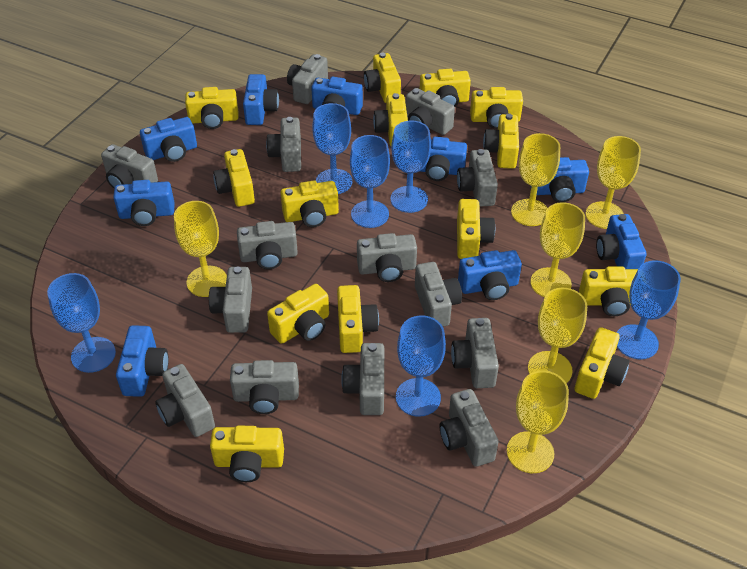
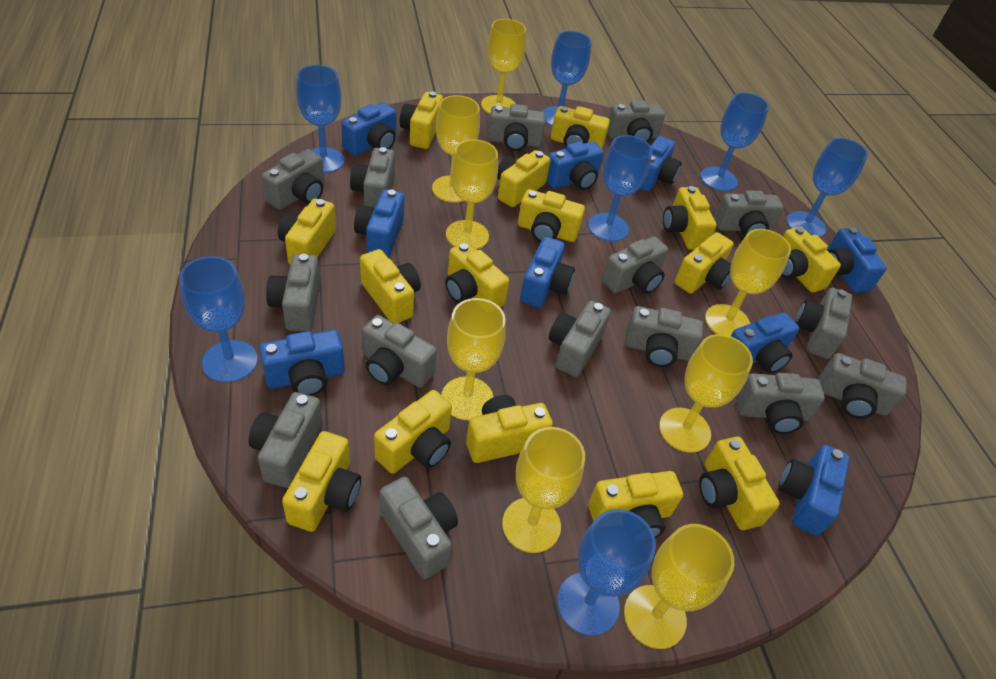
blue goblet: 6 -> 7
grey camera: 14 -> 15
yellow camera: 14 -> 15
yellow goblet: 6 -> 8

